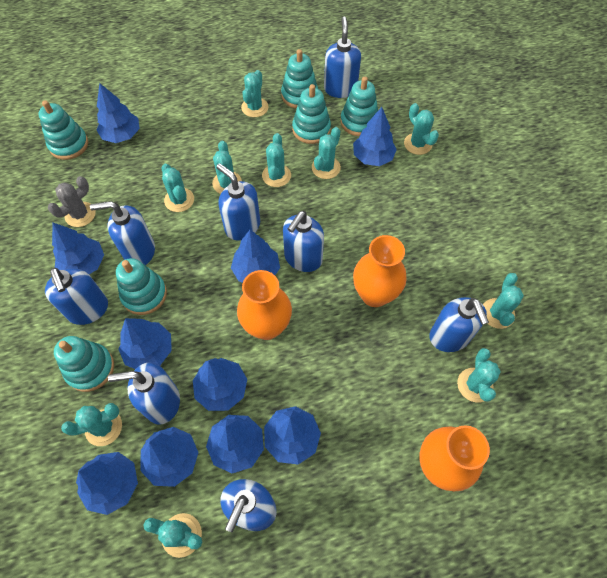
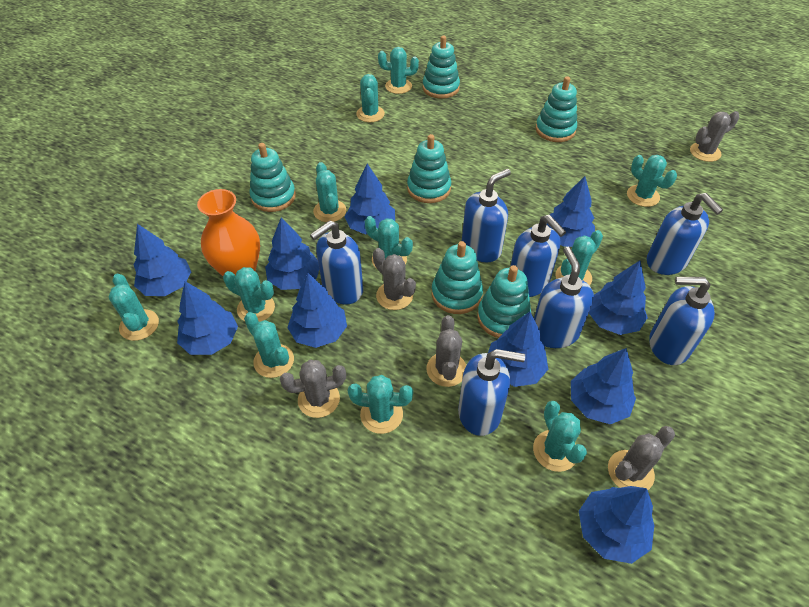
blue soap dispenser: 8 -> 7
grey cactus: 1 -> 5
orange vase: 3 -> 1
turquoise cactus: 10 -> 11

